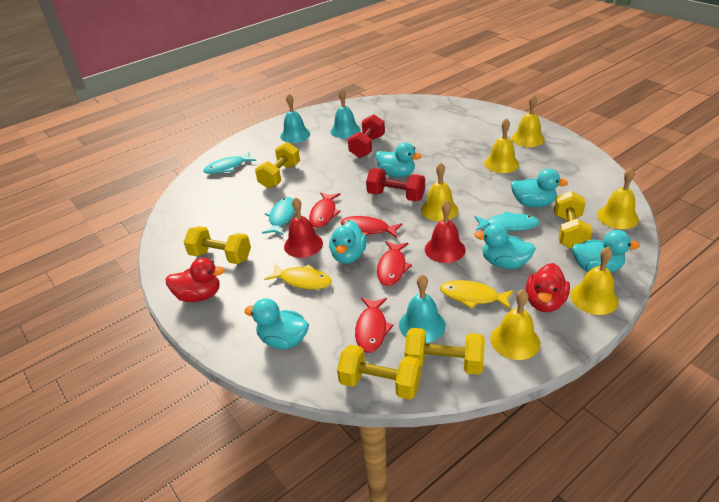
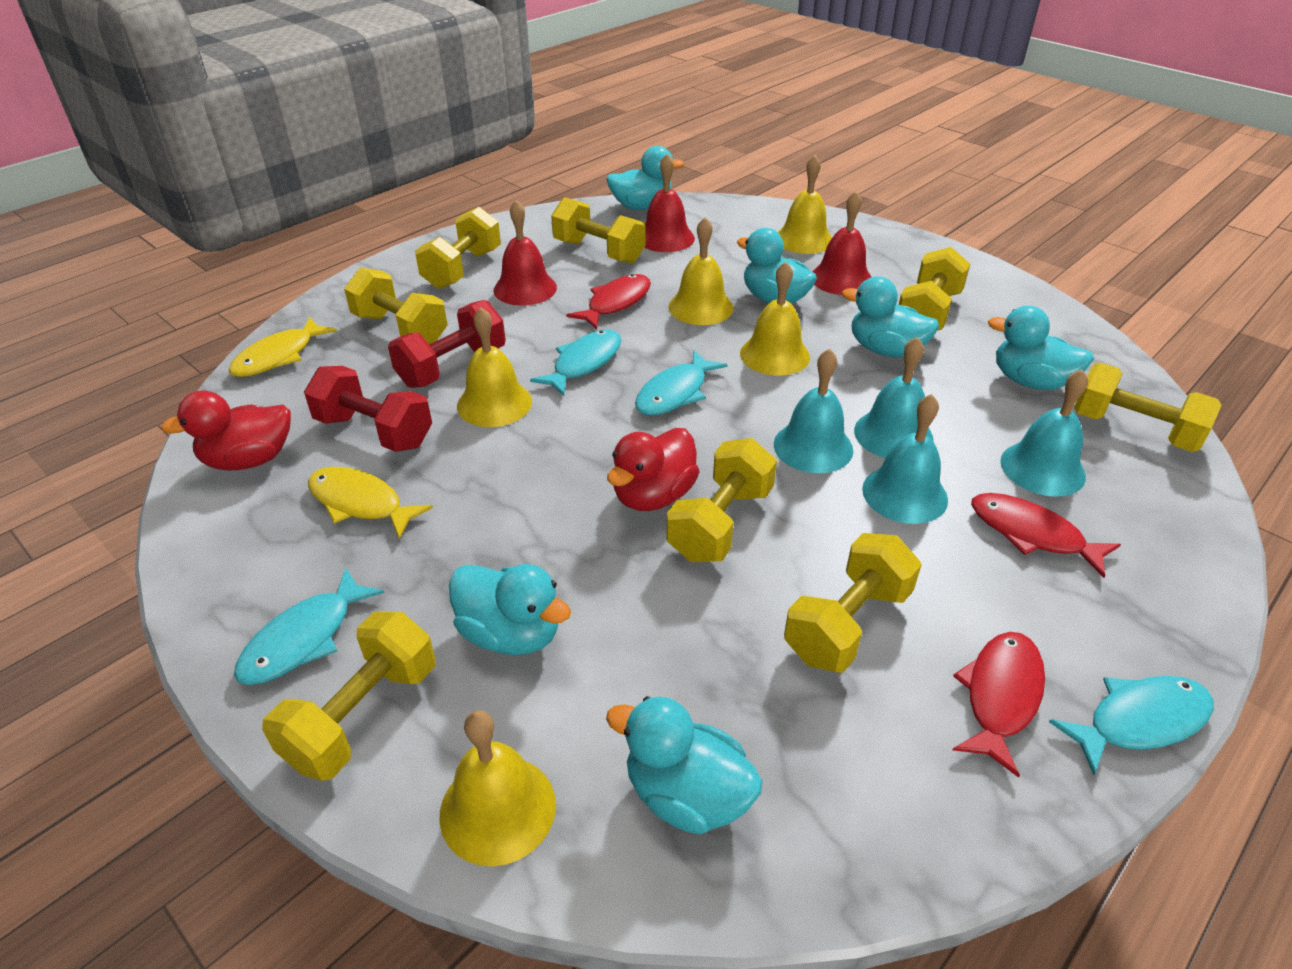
red bell: 2 -> 3
red fish: 4 -> 3
turquoise bell: 3 -> 4
turquoise fish: 3 -> 4
yellow bell: 6 -> 5
yellow dumbbell: 5 -> 8

